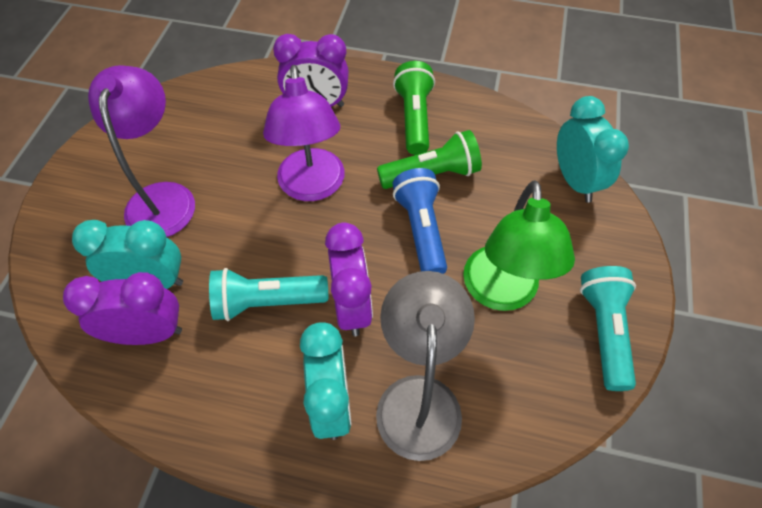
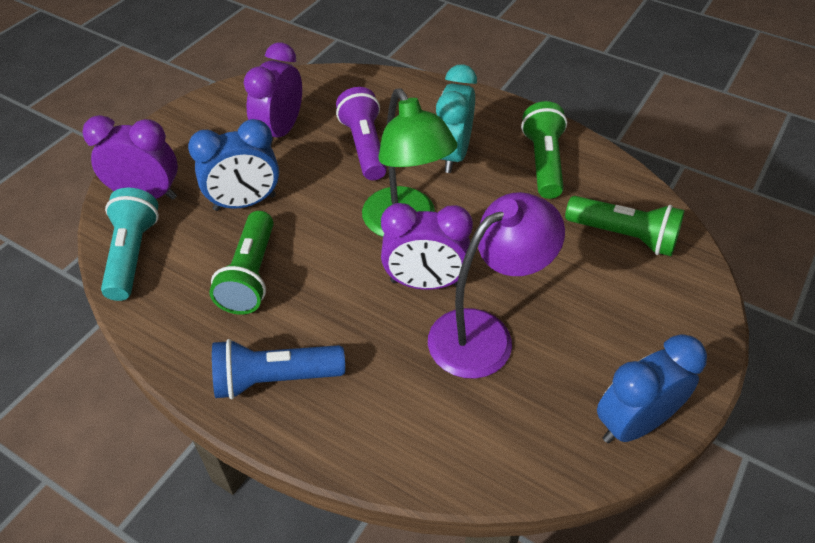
blue clock: 0 -> 2
green flashlight: 2 -> 3
grey lamp: 1 -> 0
purple flashlight: 0 -> 1
purple lamp: 2 -> 1
turquoise clock: 3 -> 1
turquoise flashlight: 2 -> 1

